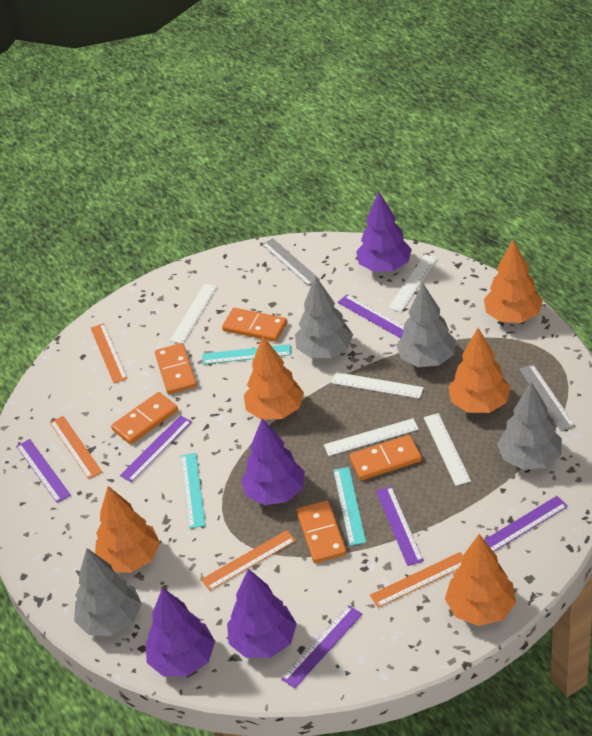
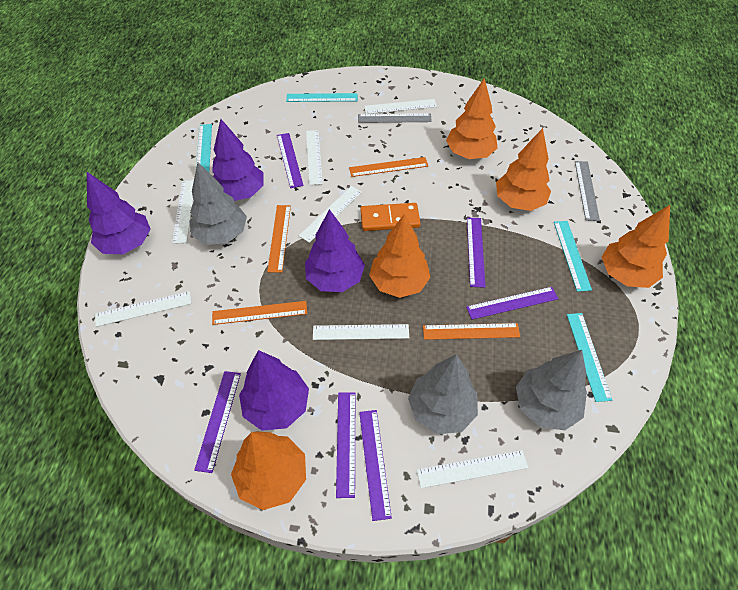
grey tree: 4 -> 3
orange domino: 5 -> 1
turquoise ruler: 3 -> 4
white ruler: 5 -> 7

